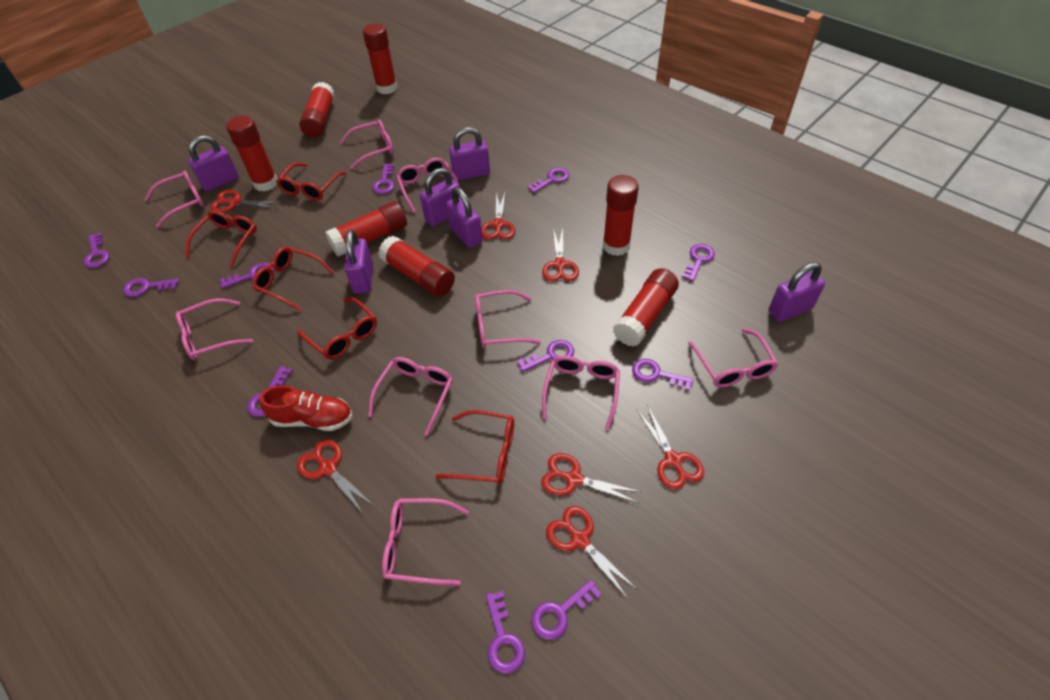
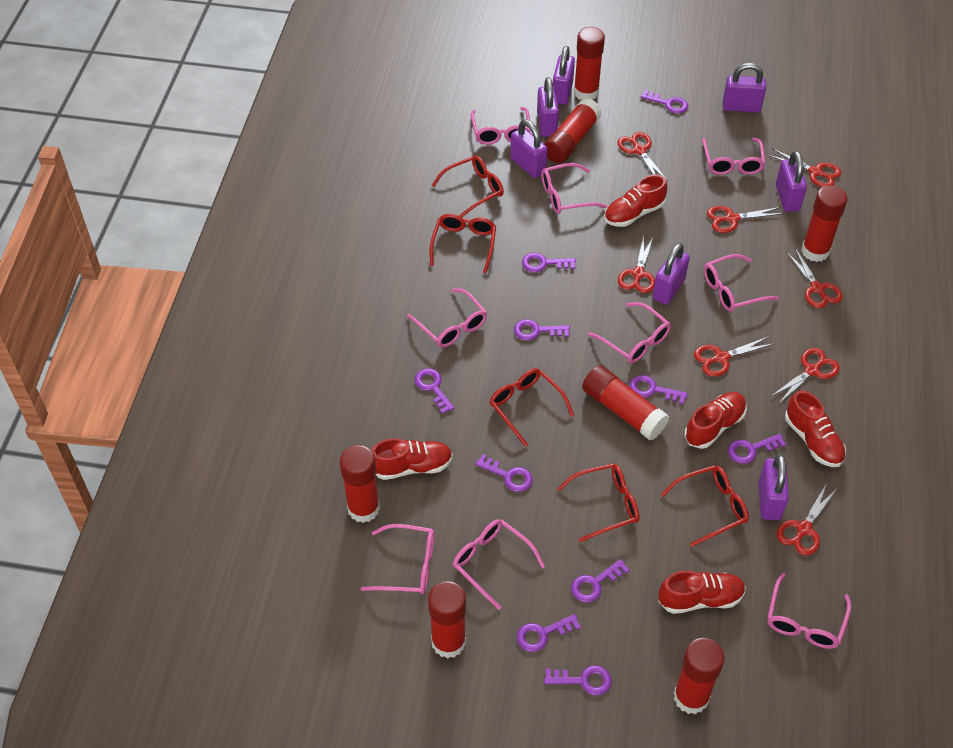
purple key: 11 -> 10
purple padlock: 6 -> 7
red scissors: 7 -> 8
red shoe: 1 -> 5

